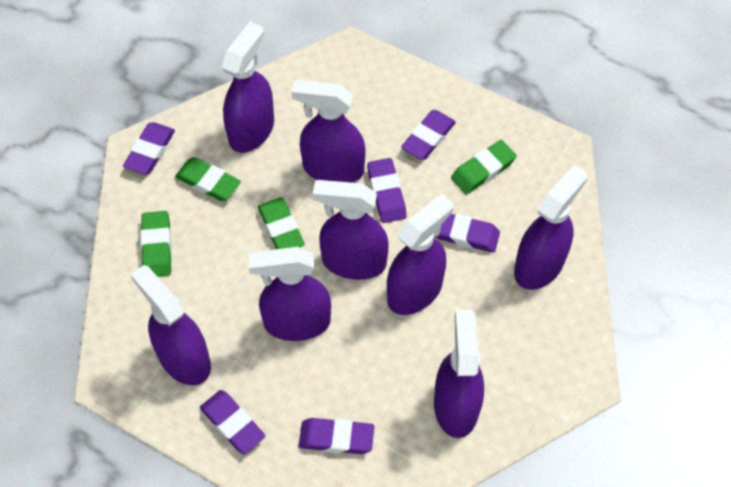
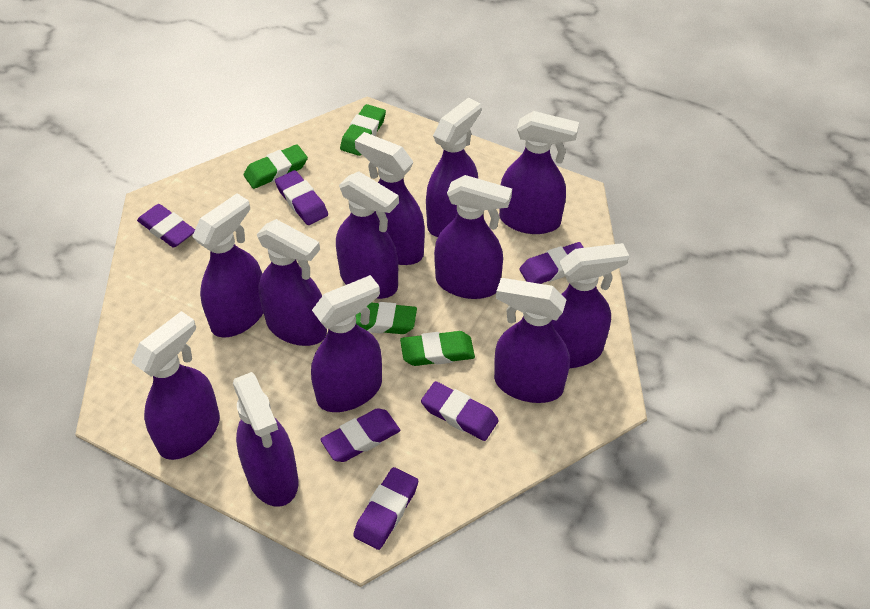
purple spray bottle: 8 -> 12

